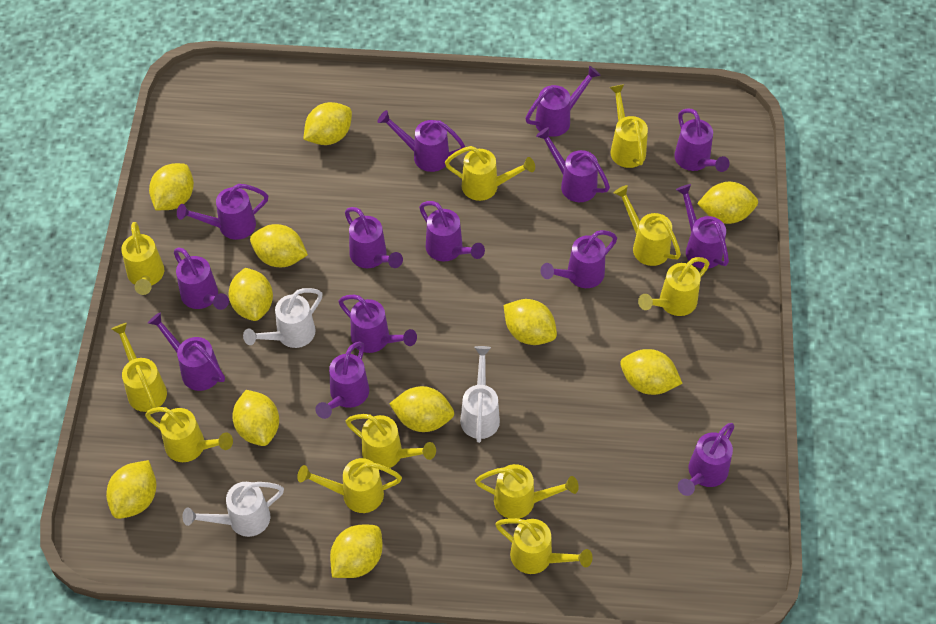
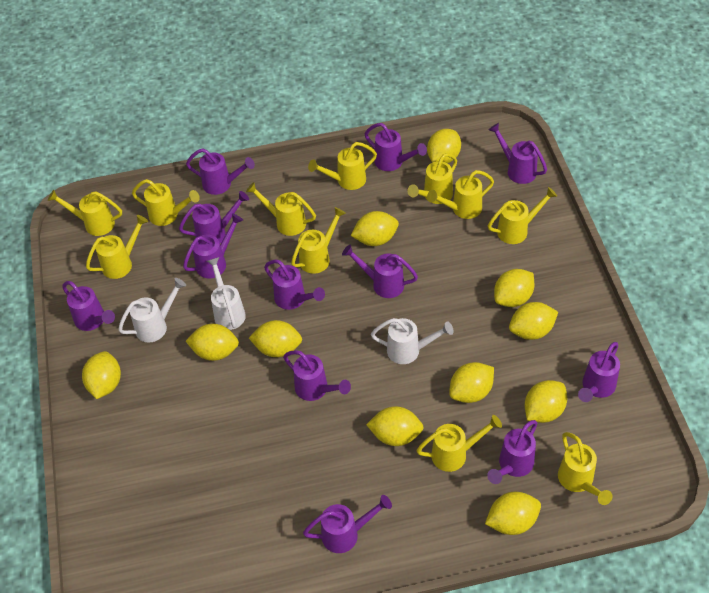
purple watering can: 14 -> 12

